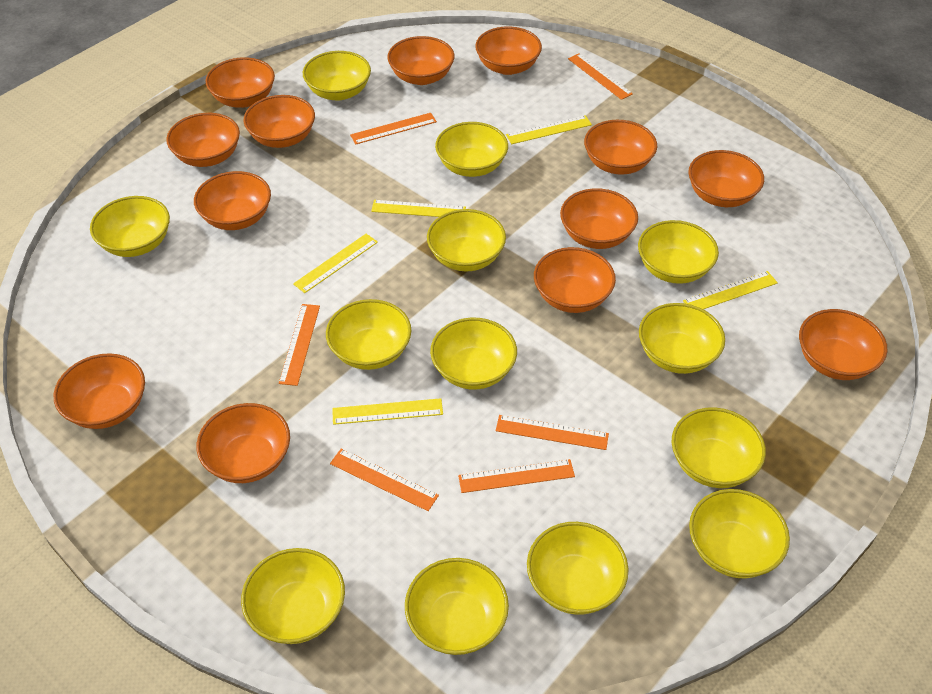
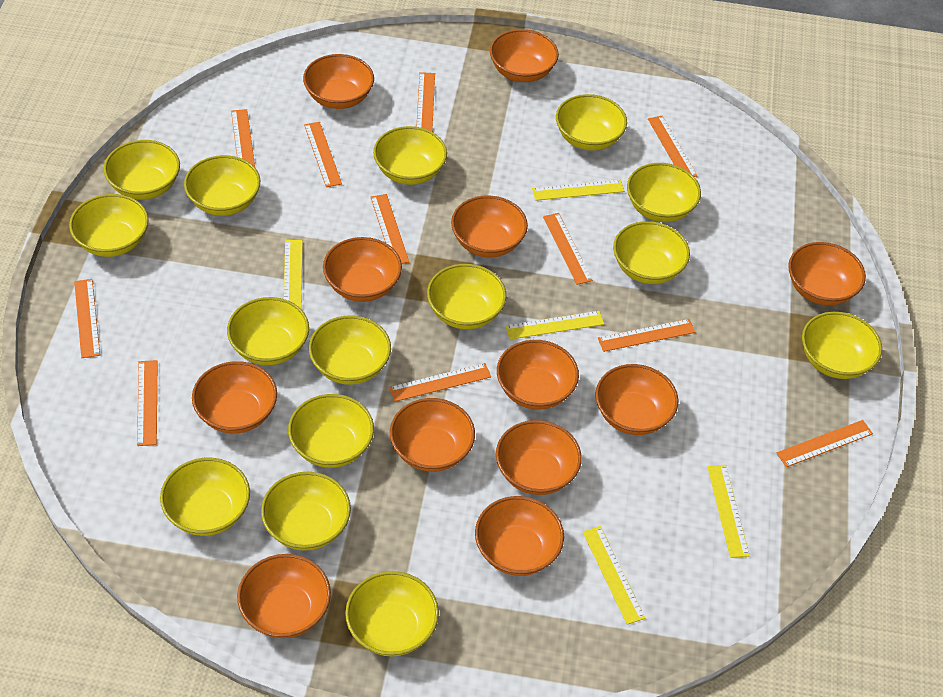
orange bowl: 13 -> 12
orange ruler: 6 -> 11
yellow bowl: 13 -> 15

